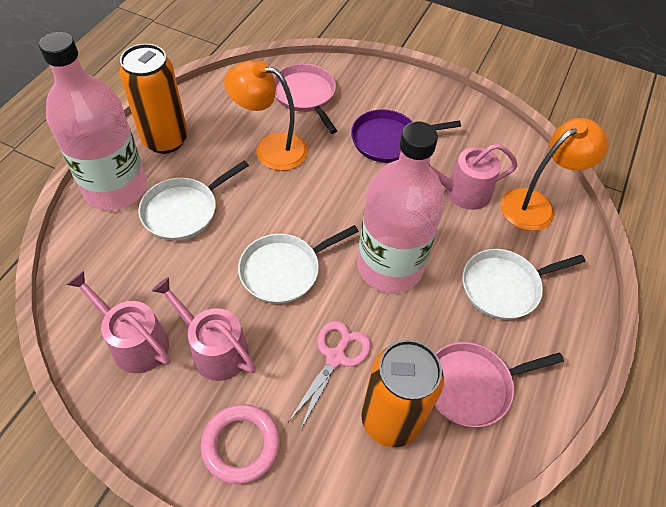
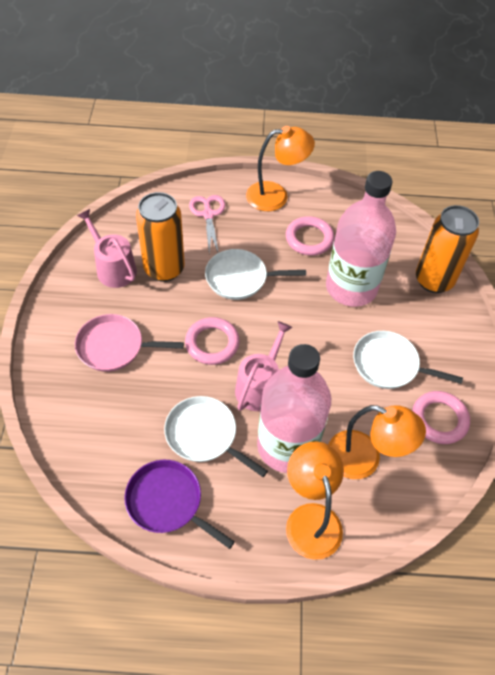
orange lamp: 2 -> 3
pink pan: 2 -> 1
pink ring: 1 -> 3
pink watering can: 3 -> 2

